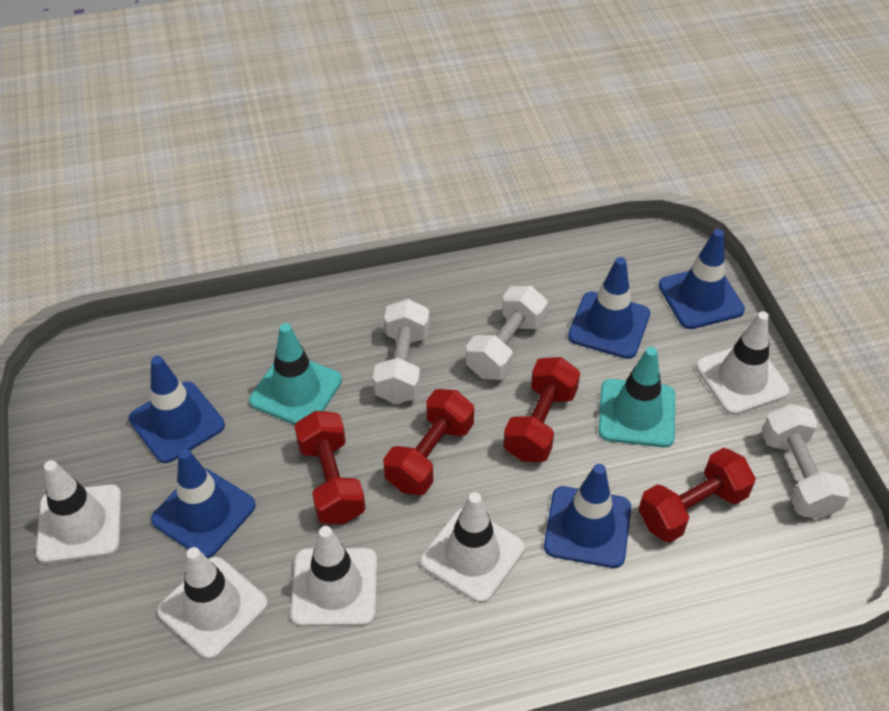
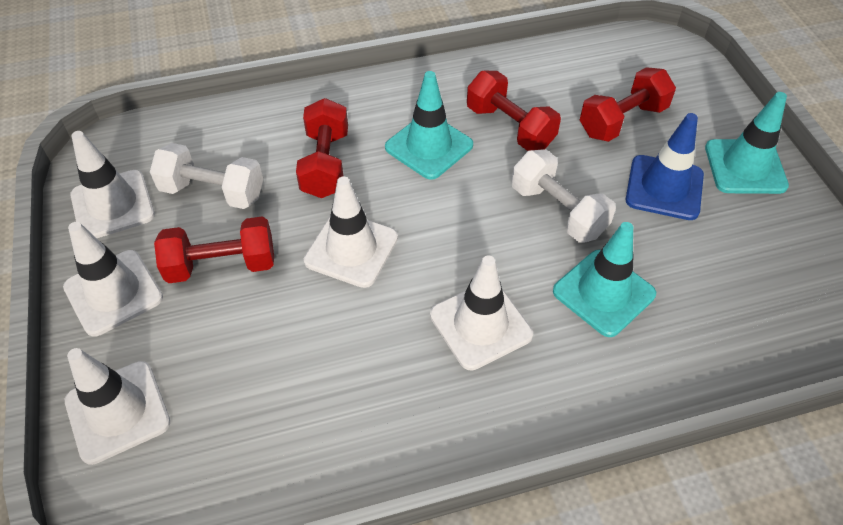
blue traffic cone: 5 -> 1
turquoise traffic cone: 2 -> 3
white dumbbell: 3 -> 2

